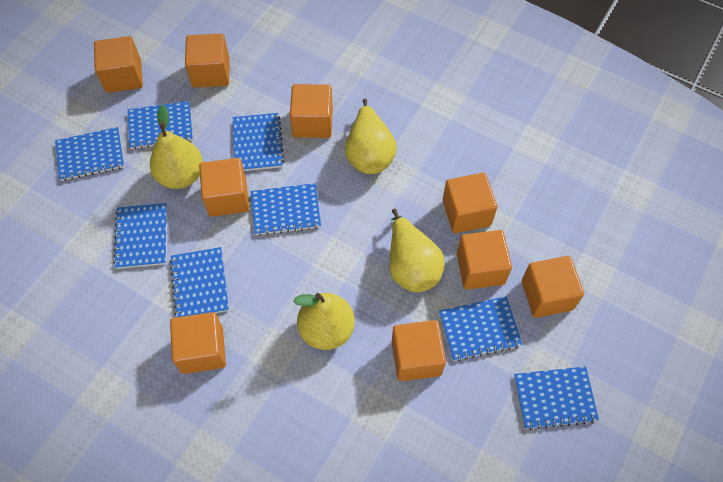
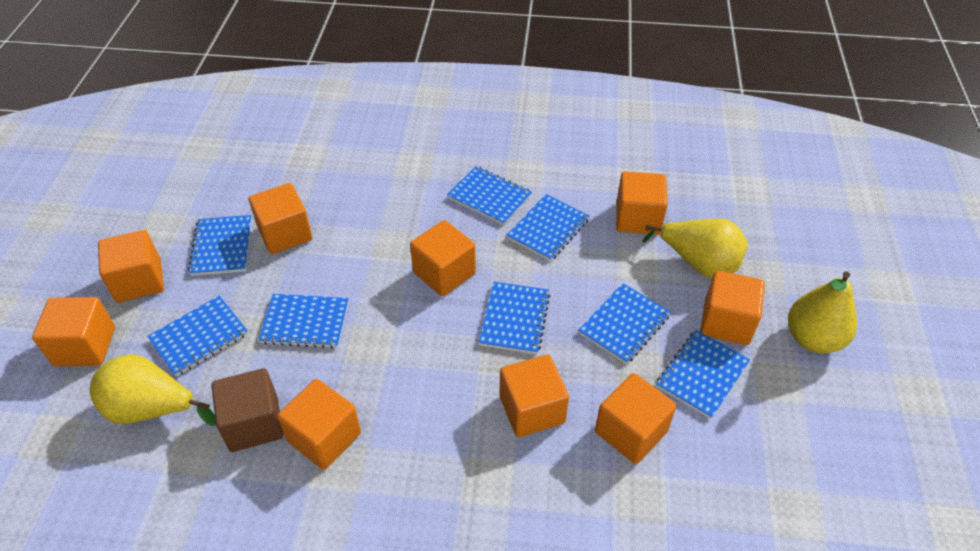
brown cube: 0 -> 1
yellow pear: 4 -> 3

